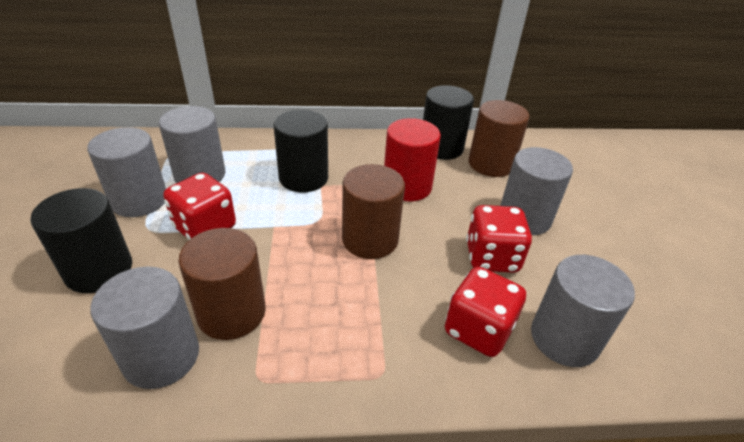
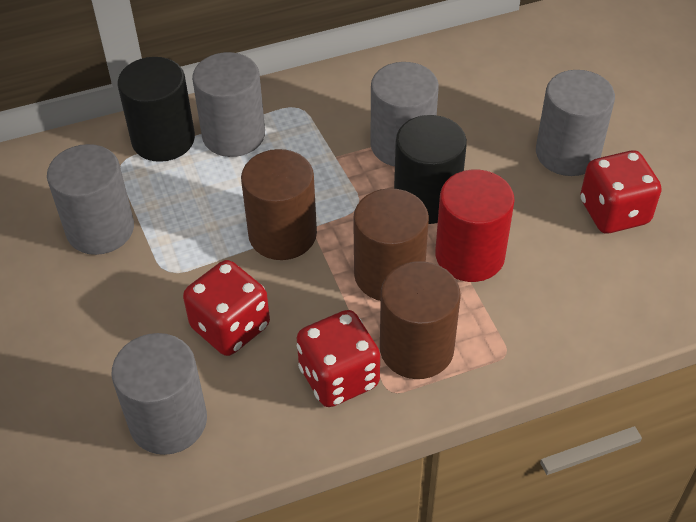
black cylinder: 3 -> 2

